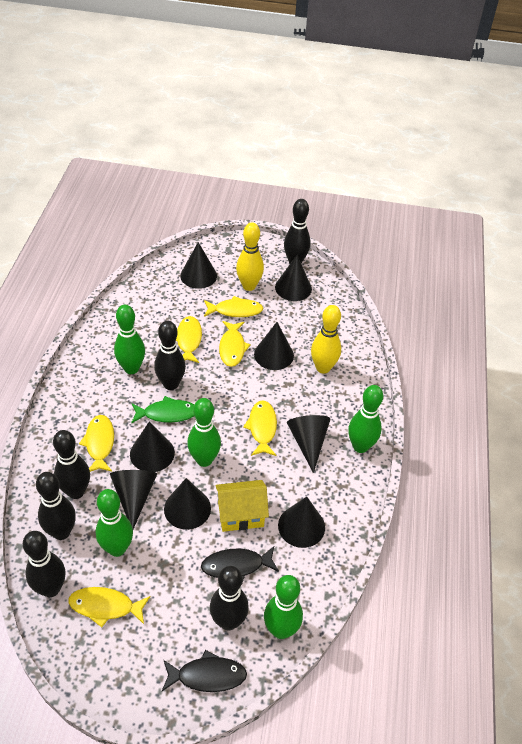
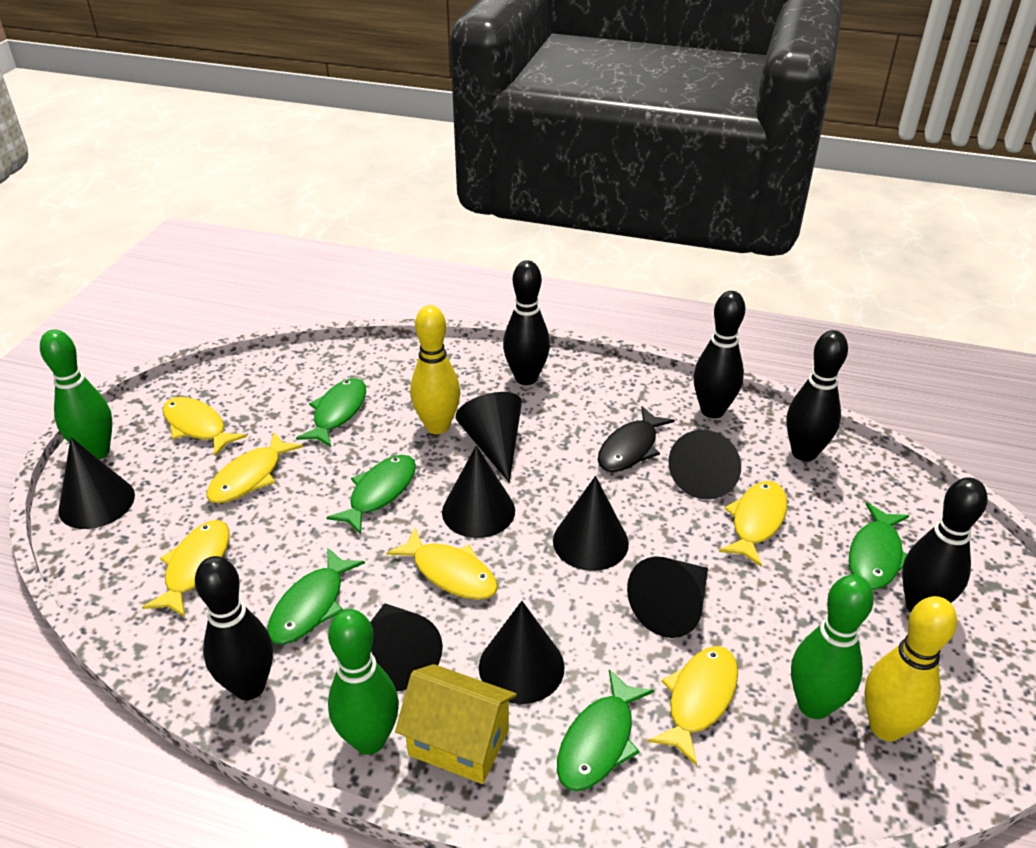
black bowling pin: 6 -> 5
black fish: 2 -> 1
green bowling pin: 5 -> 3
green fish: 1 -> 5

